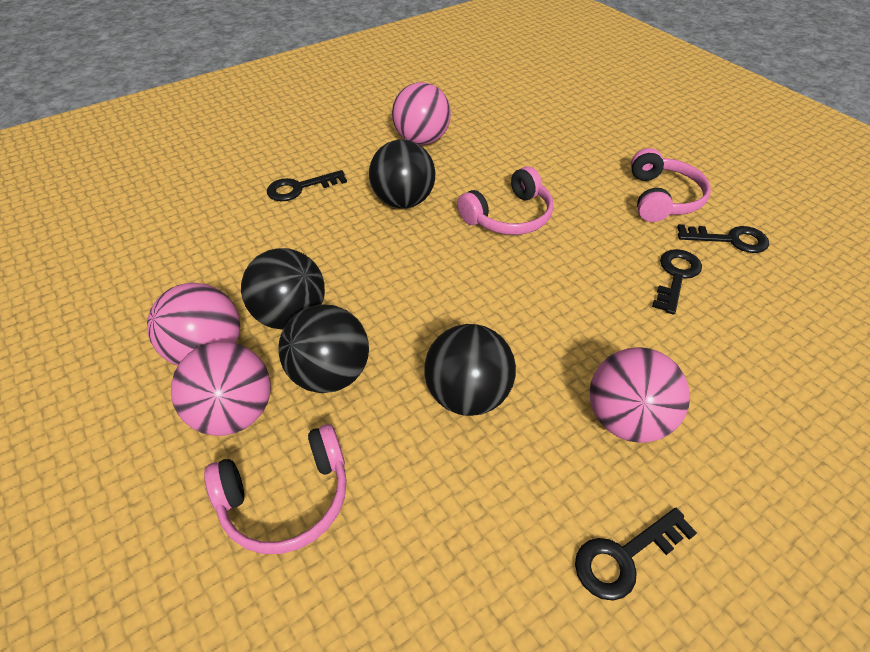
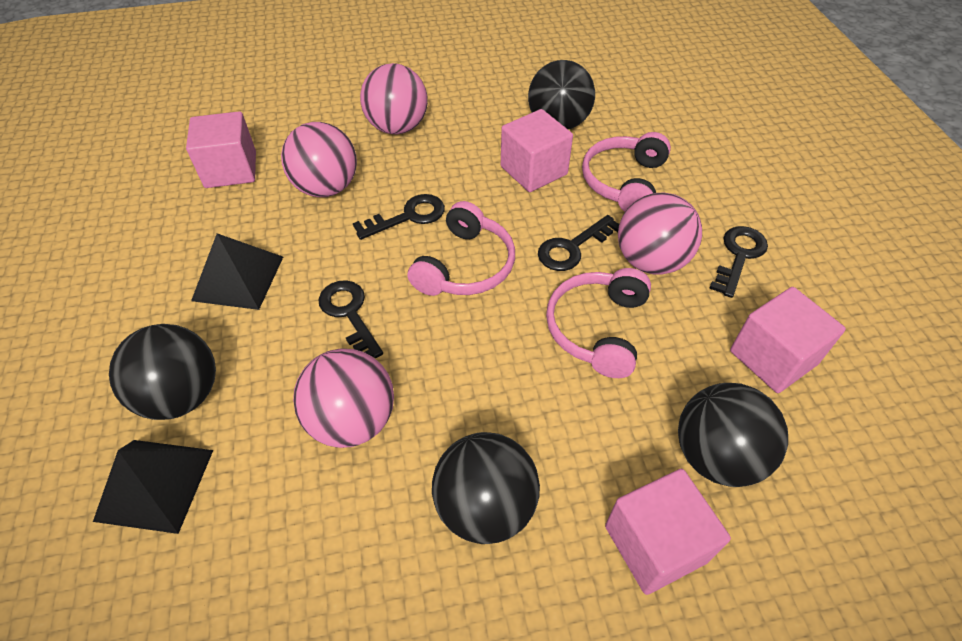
black pyramid: 0 -> 2
pink cube: 0 -> 4

